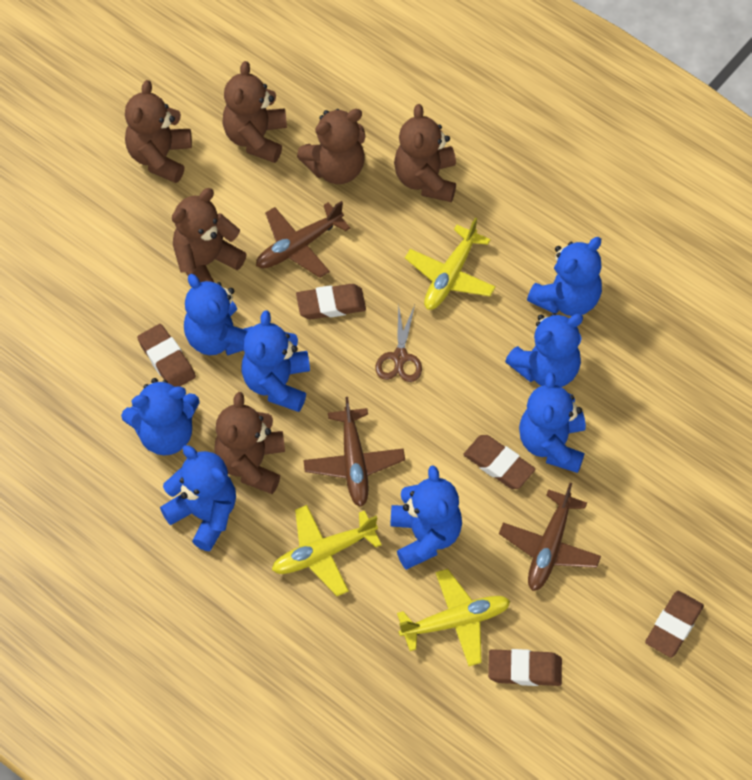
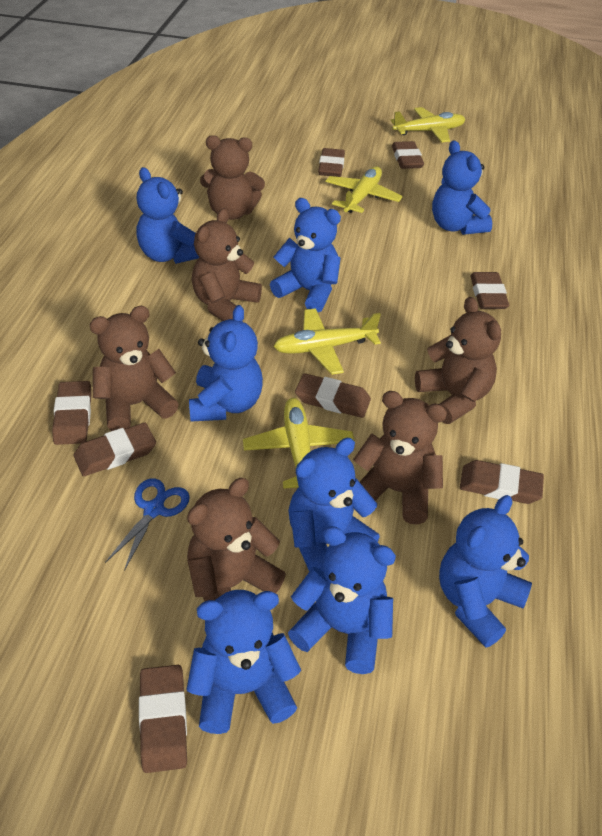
blue scissors: 0 -> 1
brown eraser: 5 -> 8
brown plane: 3 -> 0
brown scissors: 1 -> 0
yellow plane: 3 -> 4

